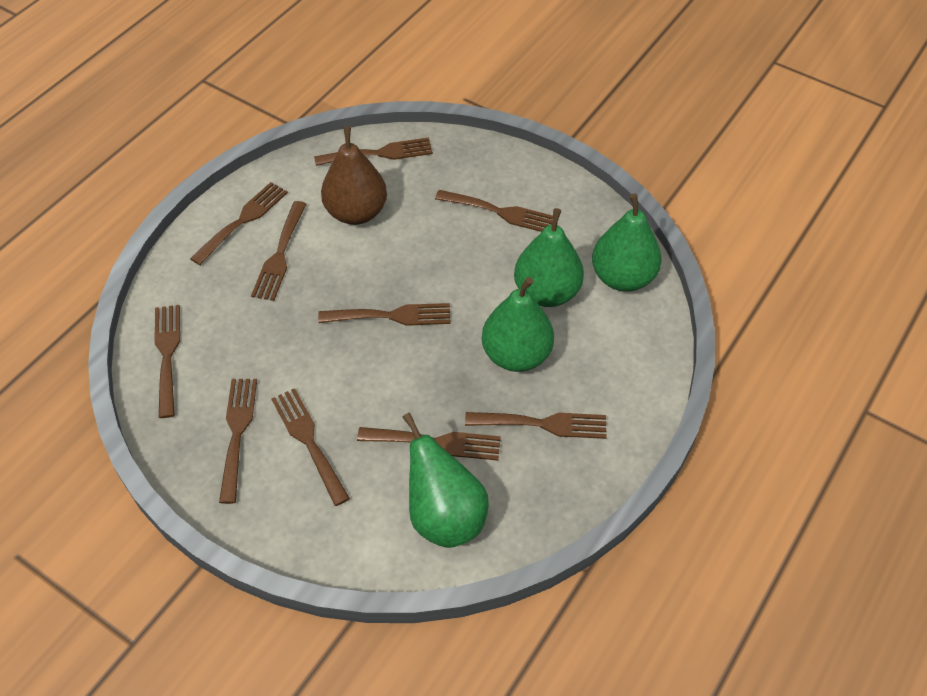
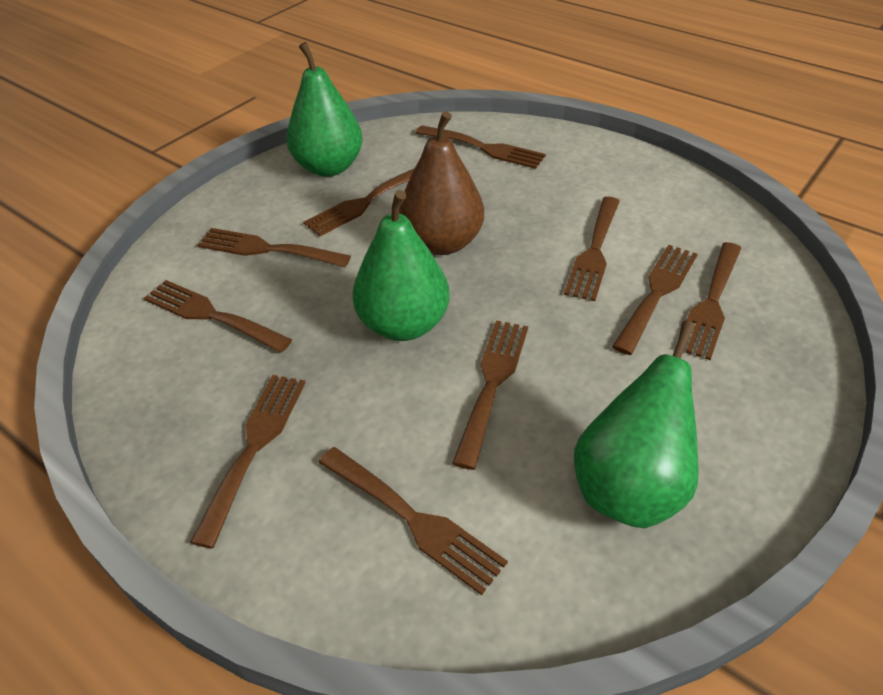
green pear: 4 -> 3

